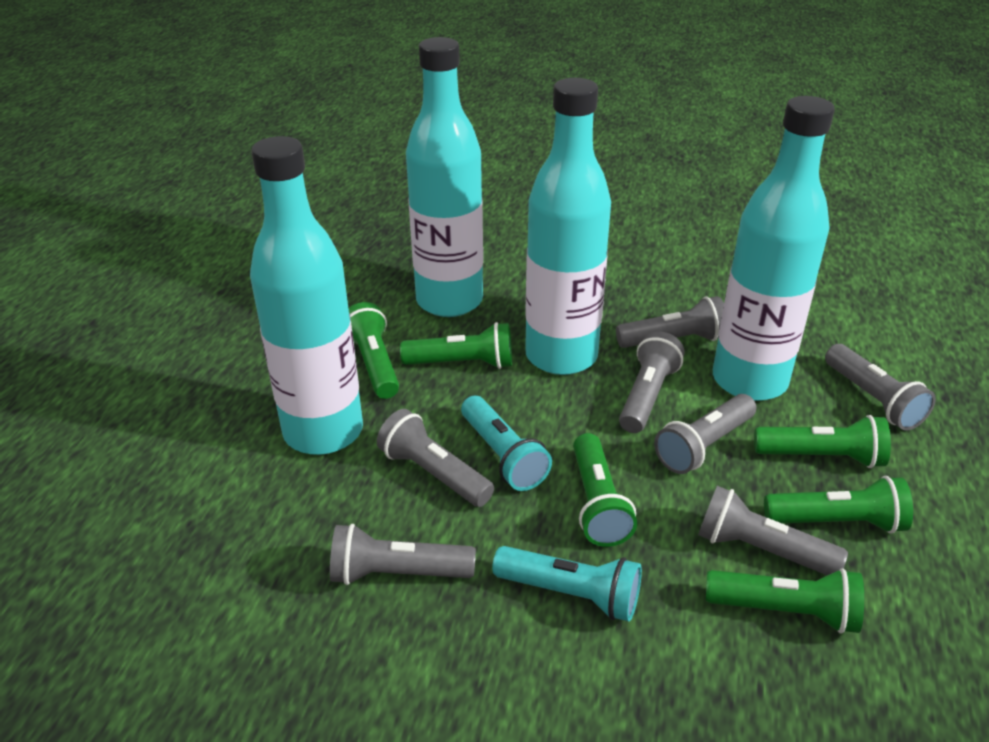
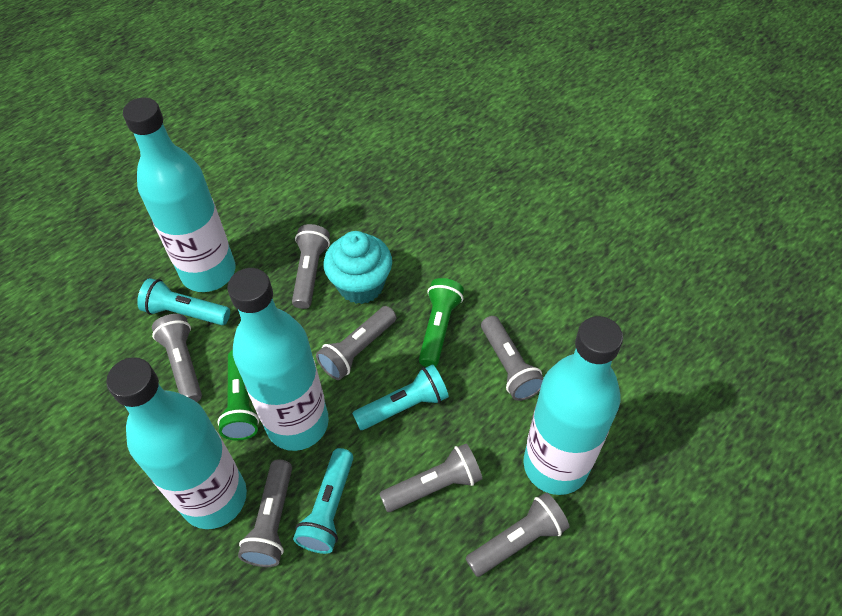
green flashlight: 6 -> 2
turquoise cupcake: 0 -> 1
turquoise flashlight: 2 -> 3

